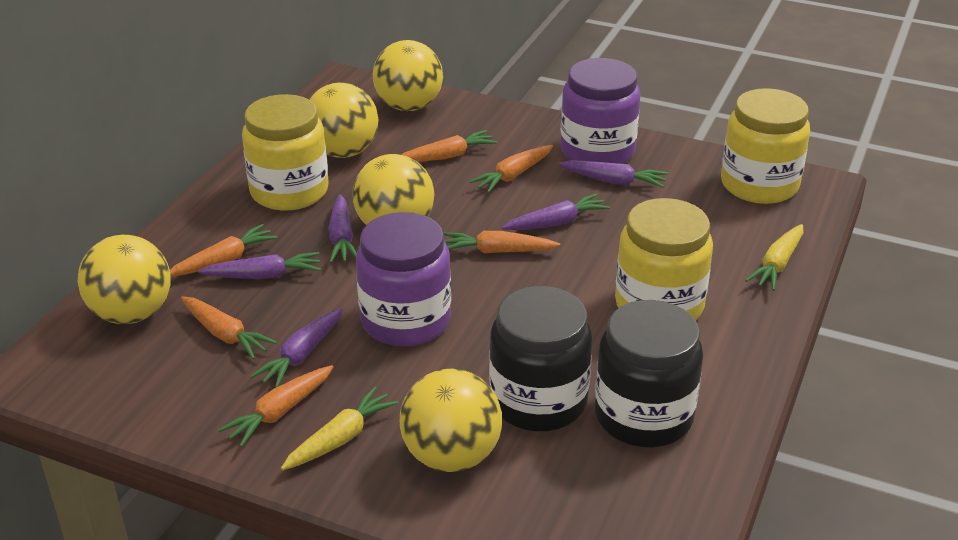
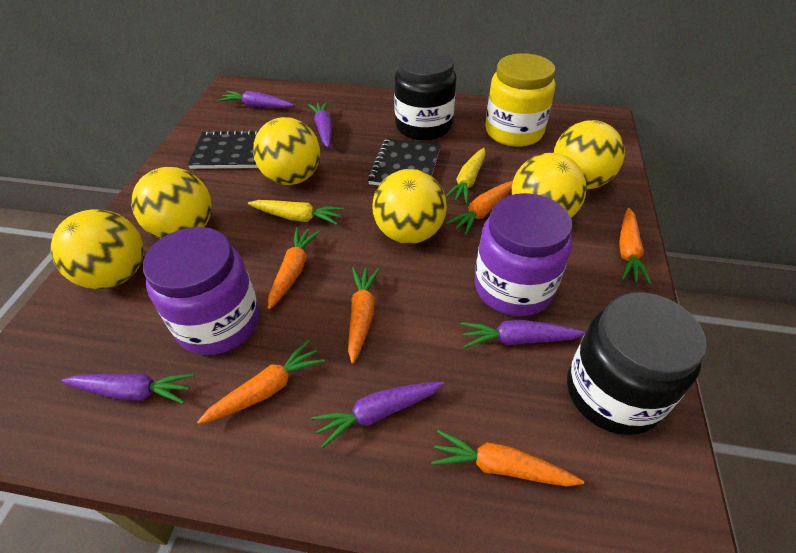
black notebook: 0 -> 2
yellow ball: 5 -> 6
yellow jar: 3 -> 1

